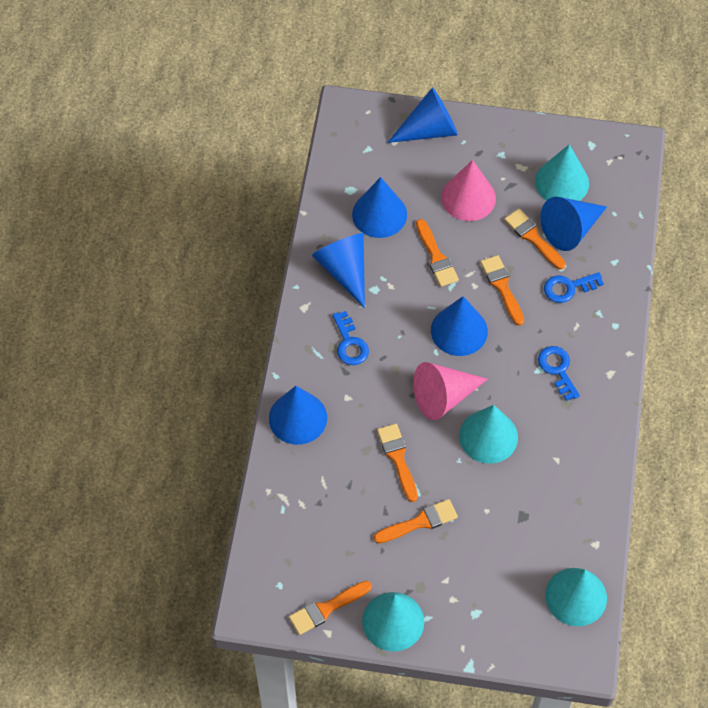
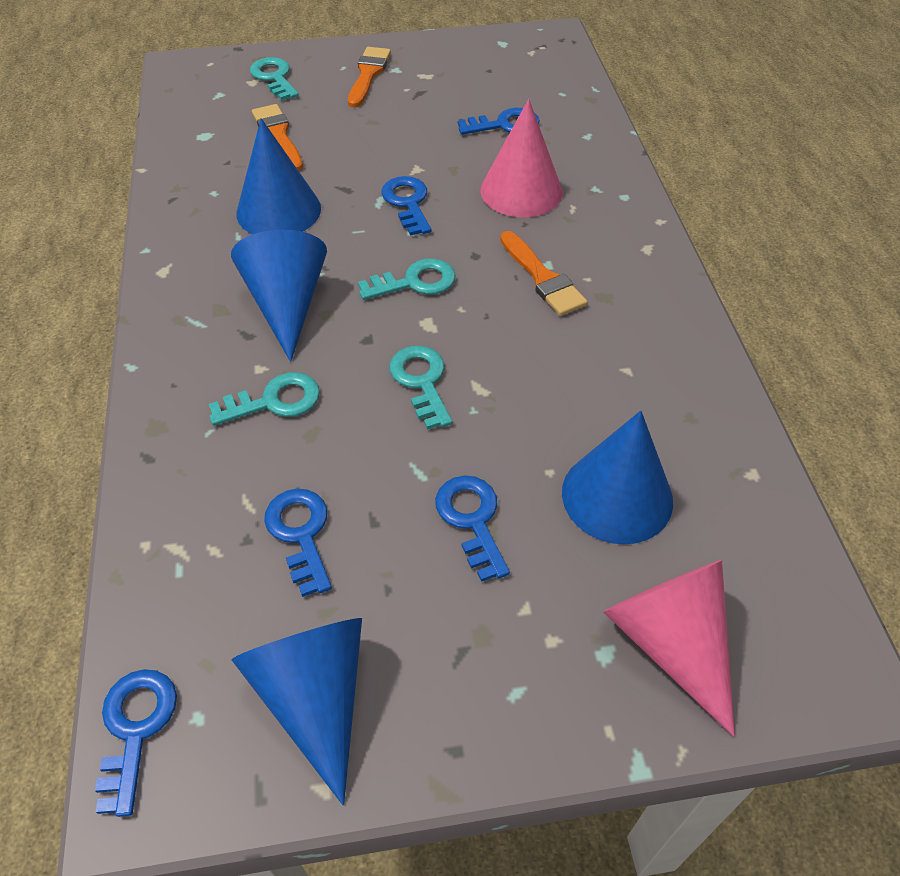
blue cone: 6 -> 4
blue key: 3 -> 5
orange brush: 6 -> 3
turquoise cone: 4 -> 0
turquoise key: 0 -> 4

